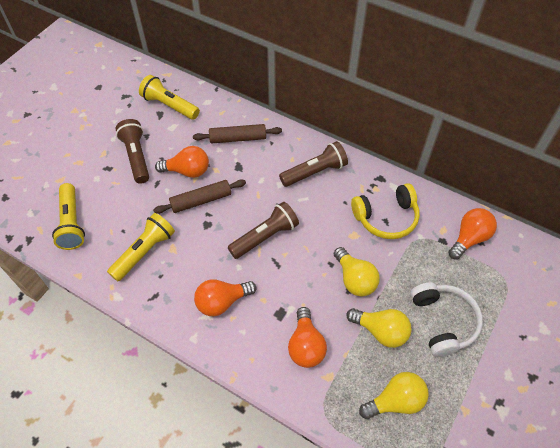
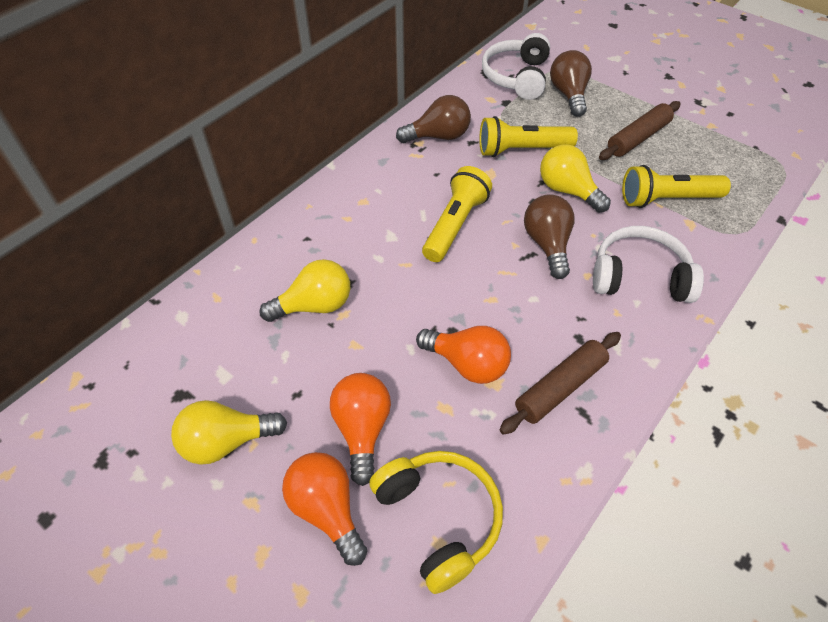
brown flashlight: 3 -> 0
brown light bulb: 0 -> 3
orange light bulb: 4 -> 3
white headphones: 1 -> 2

